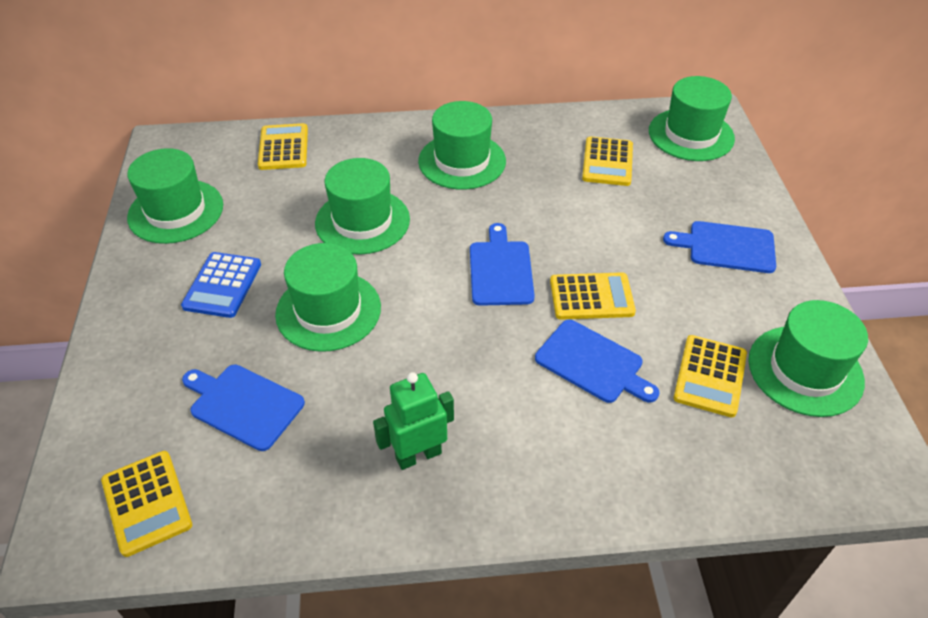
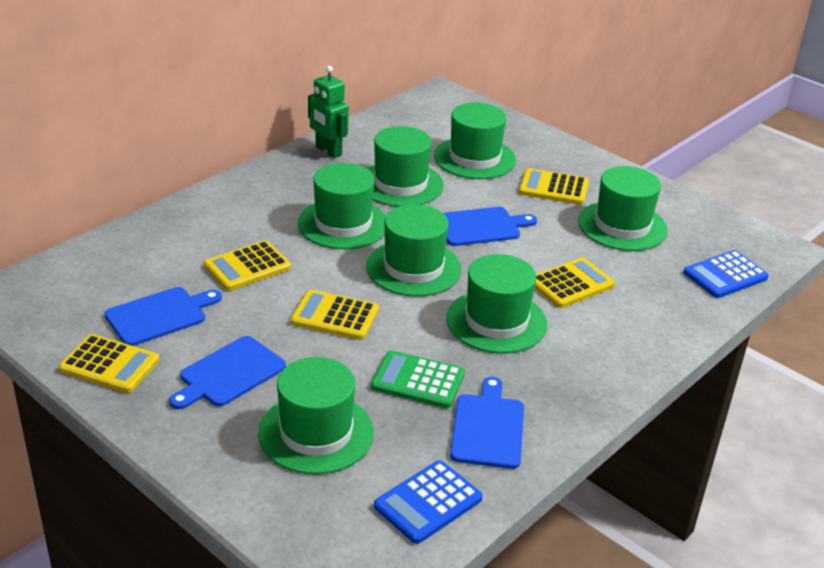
blue calculator: 1 -> 2
green calculator: 0 -> 1
green hat: 6 -> 7

